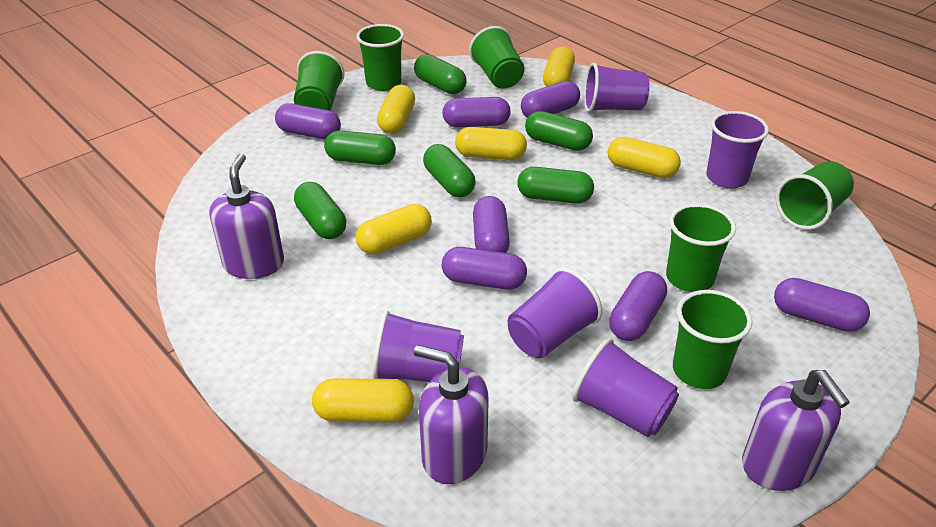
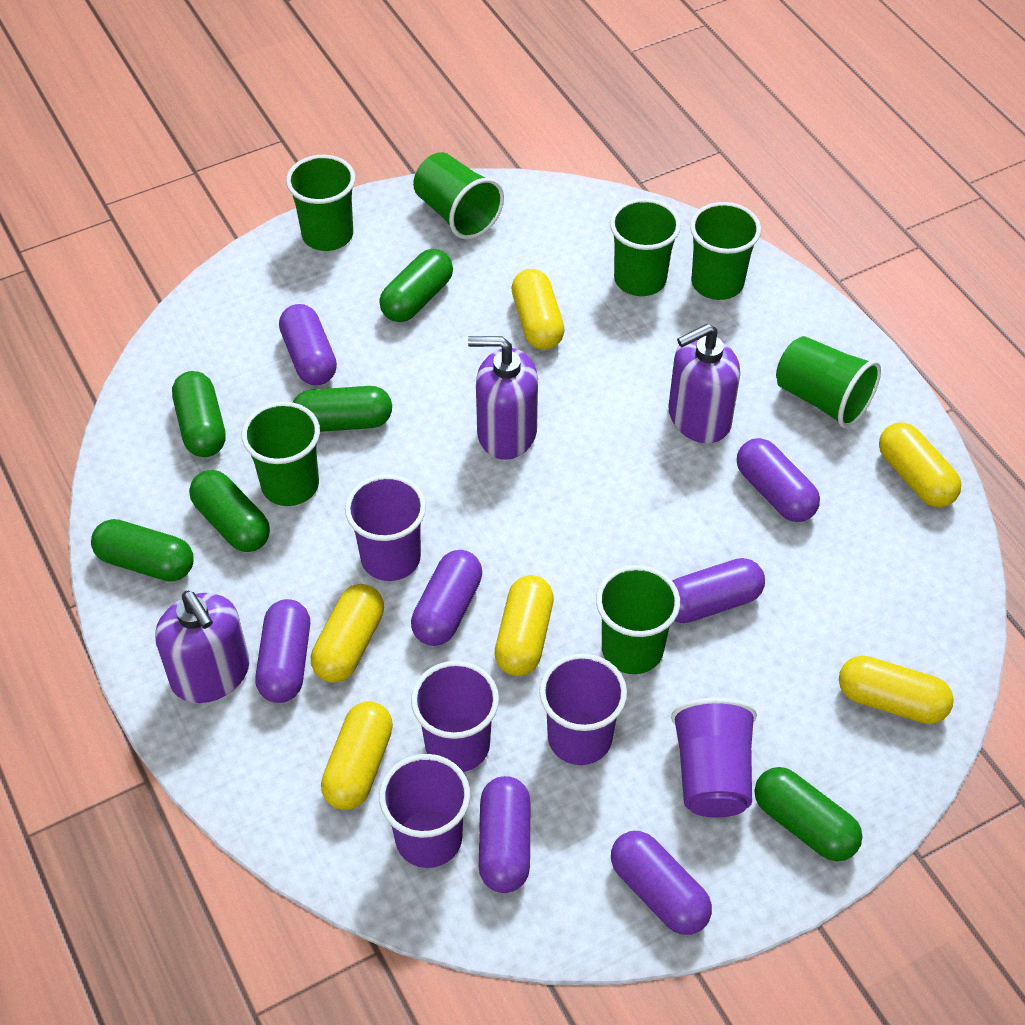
green cup: 6 -> 7

